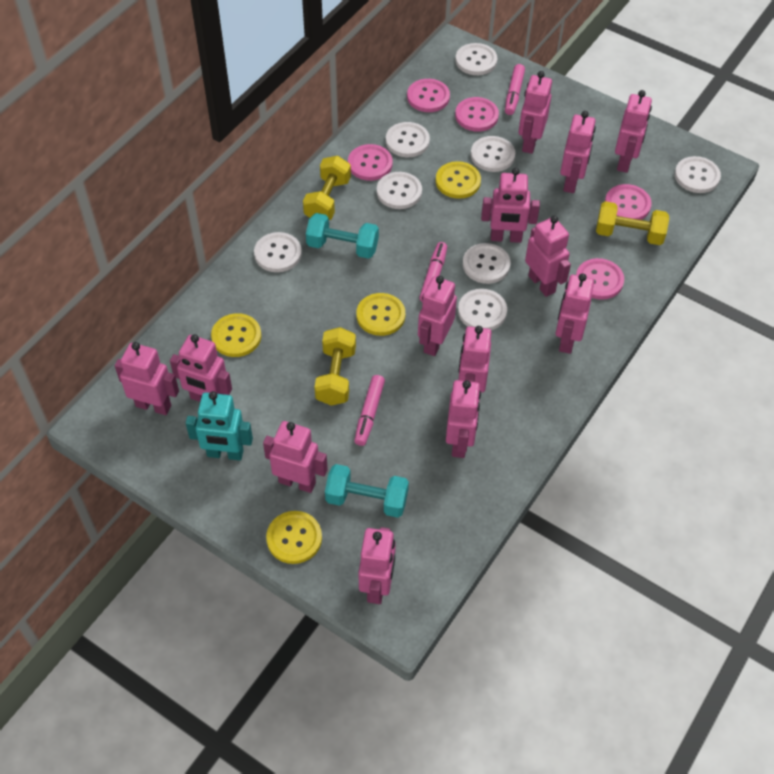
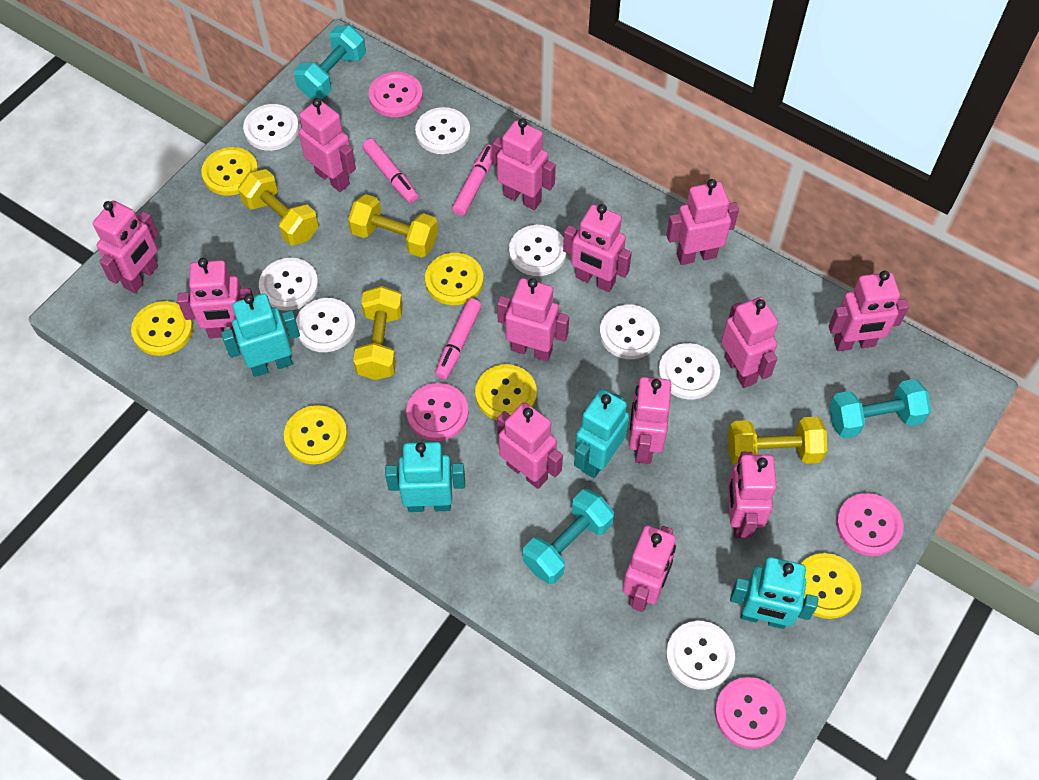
pink button: 5 -> 4
turquoise dumbbell: 2 -> 3
turquoise robot: 1 -> 4
yellow button: 4 -> 6
yellow dumbbell: 3 -> 4

